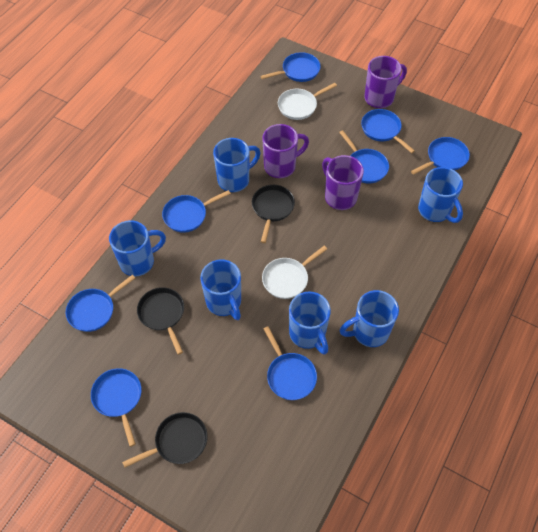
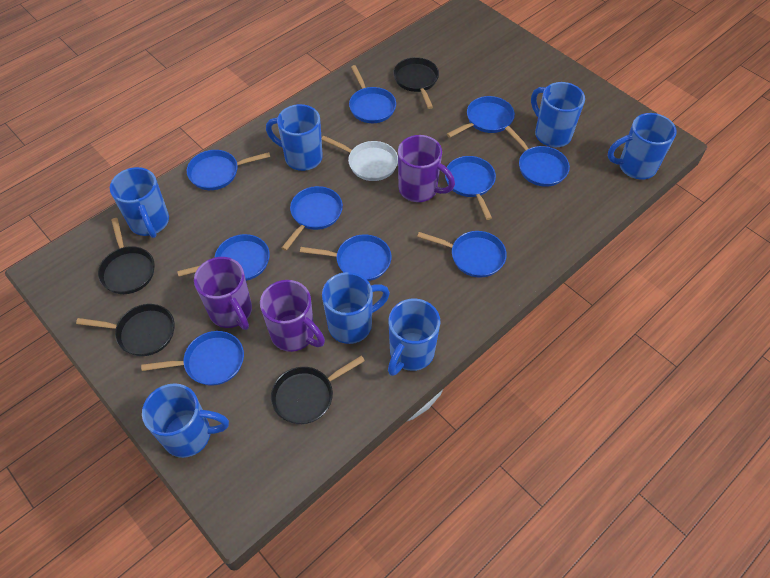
black pan: 3 -> 4
blue mug: 6 -> 7
blue pan: 8 -> 10
white pan: 2 -> 1

